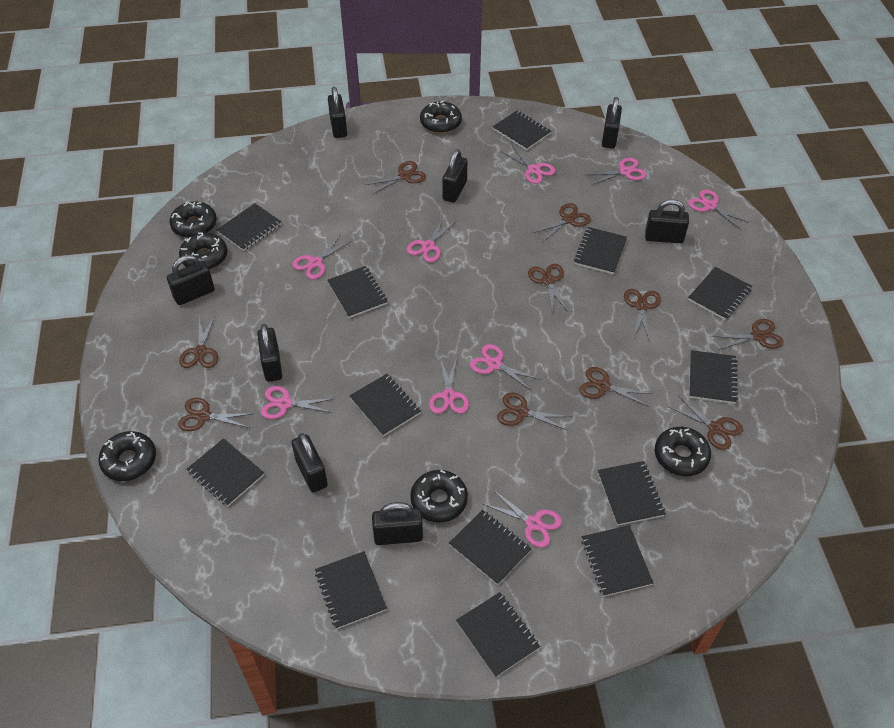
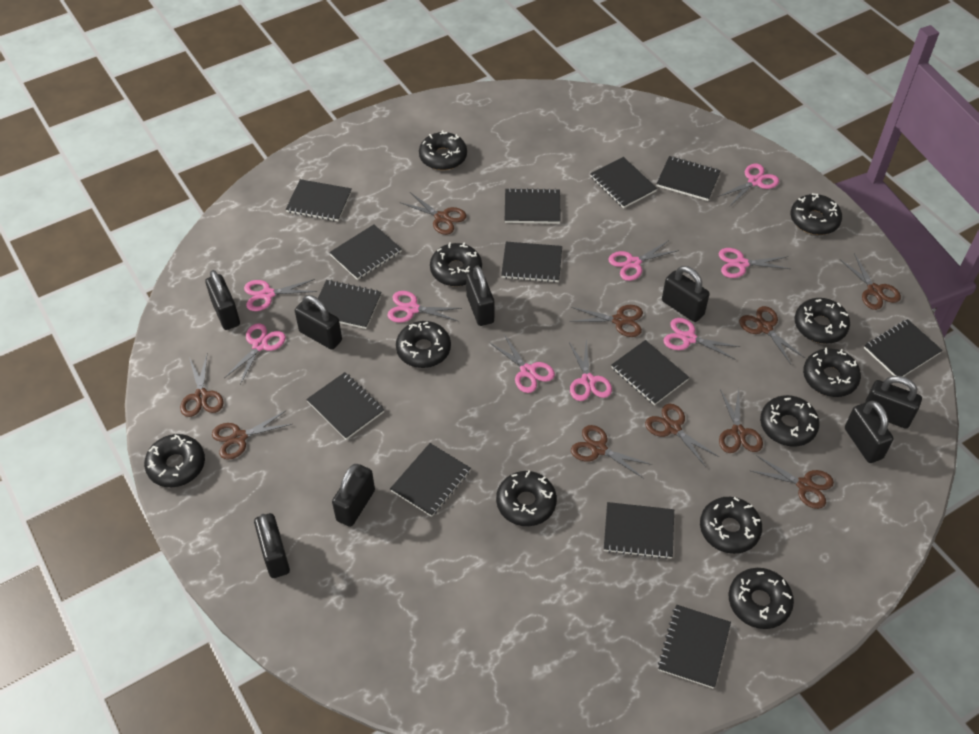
black donut: 6 -> 11

